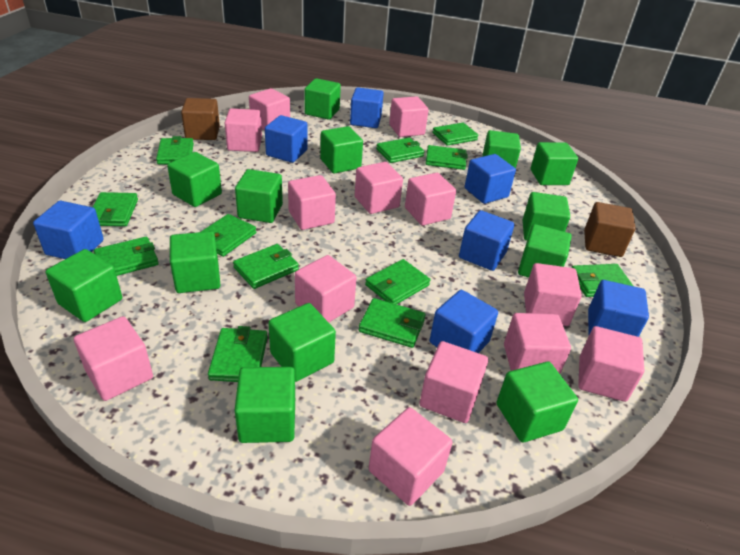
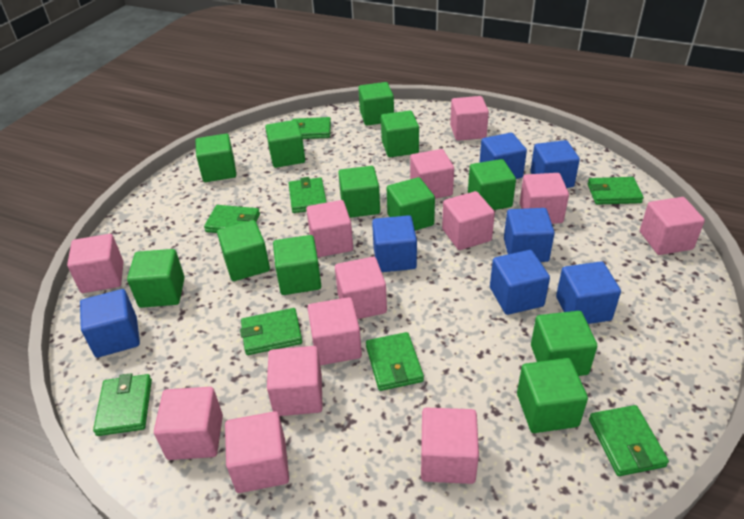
brown cube: 2 -> 0
green cube: 13 -> 12
green wallet: 12 -> 8

